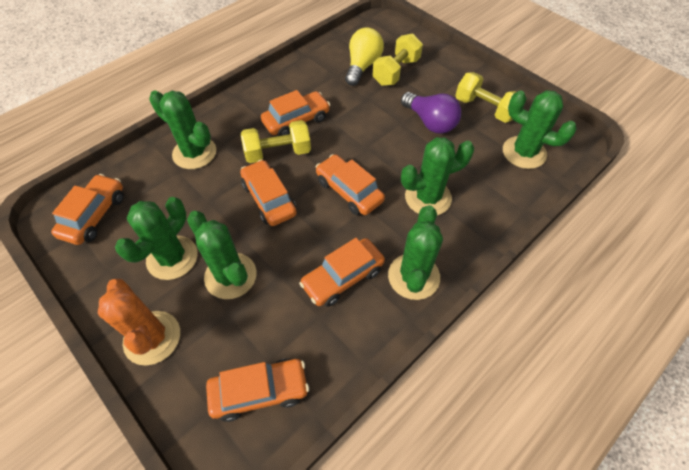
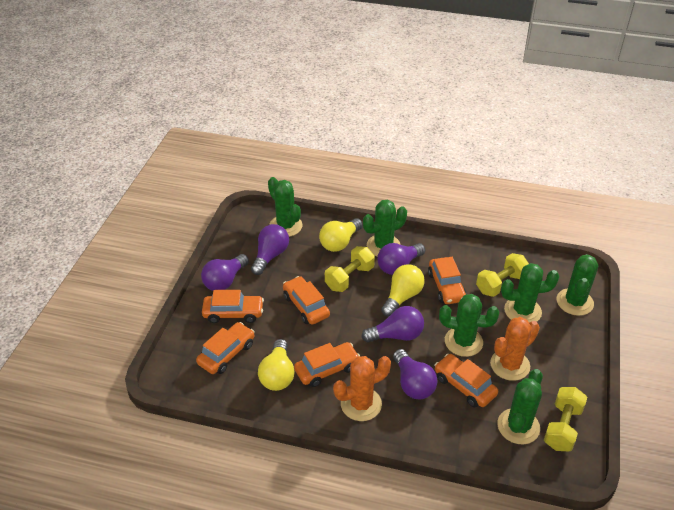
orange cactus: 1 -> 2
purple light bulb: 1 -> 5
yellow light bulb: 1 -> 3

